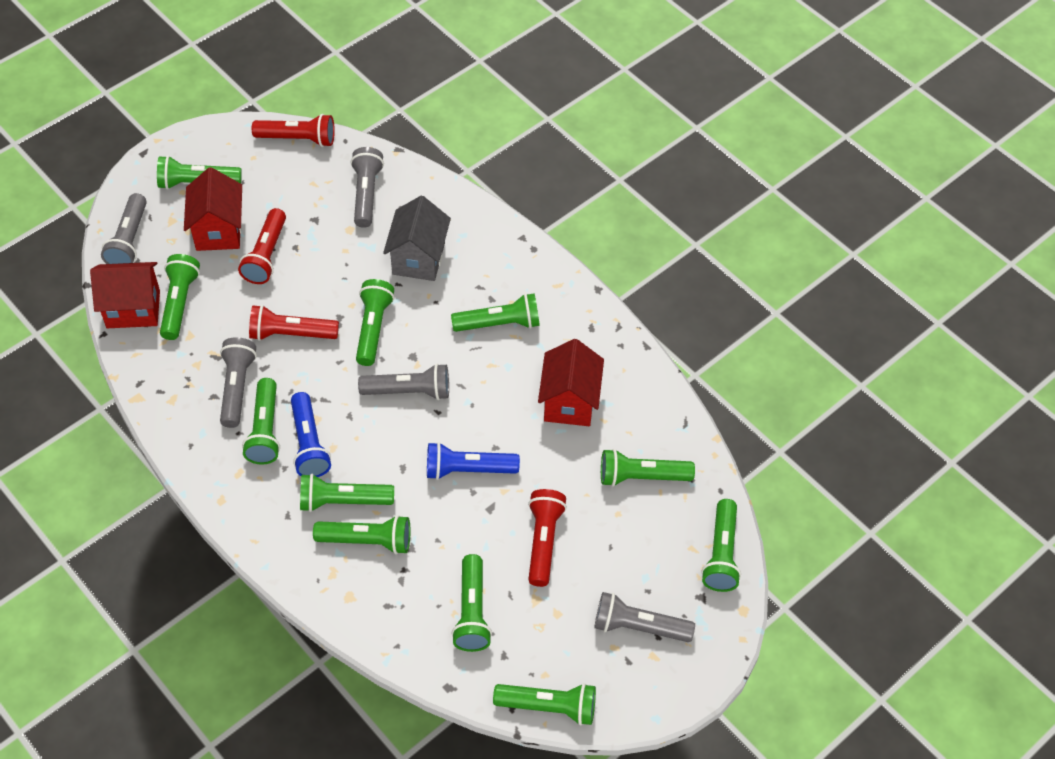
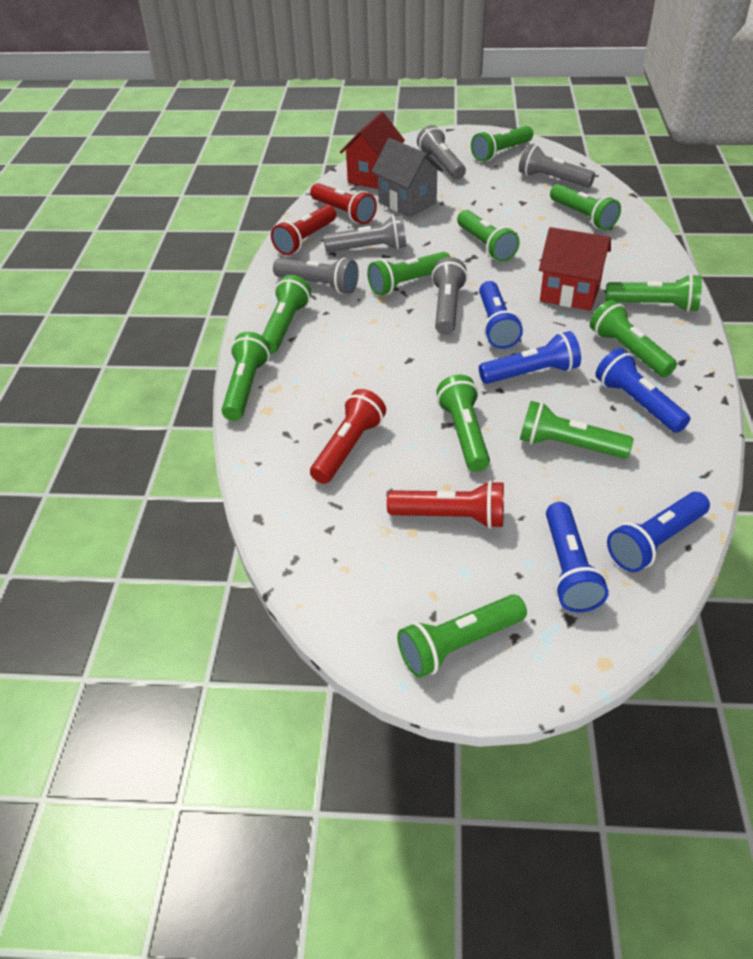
blue flashlight: 2 -> 5
red house: 3 -> 2

